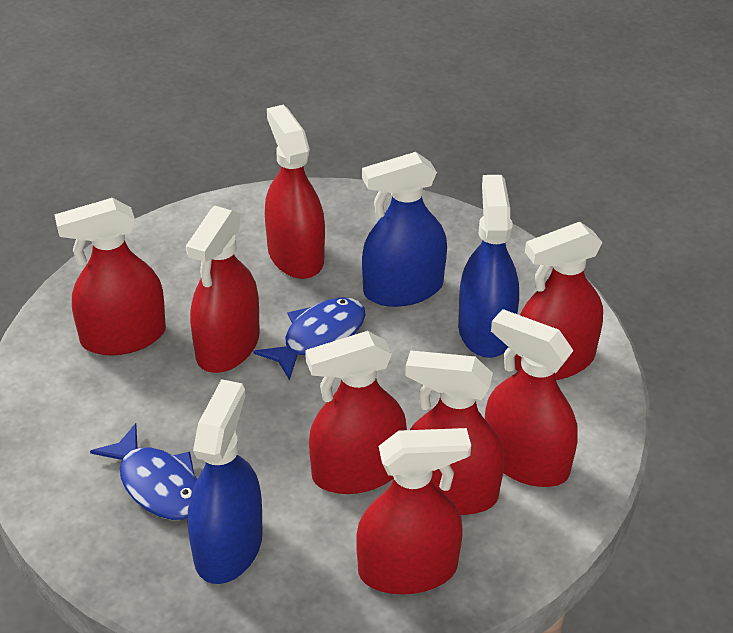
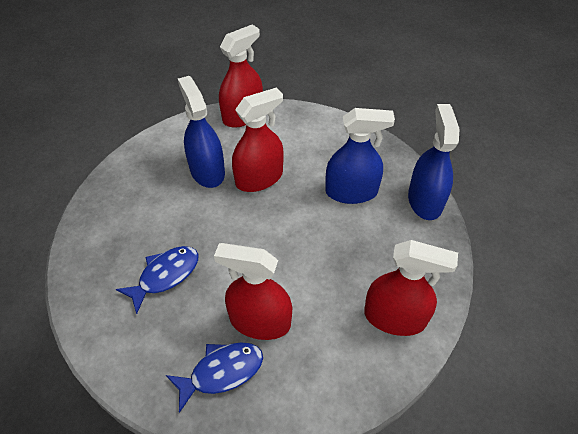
red spray bottle: 8 -> 4

